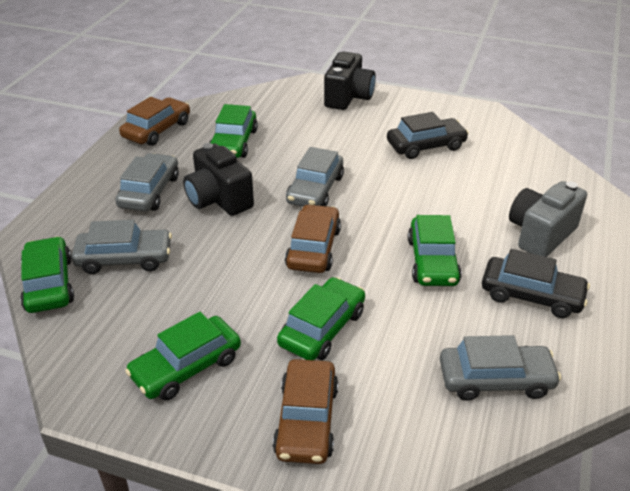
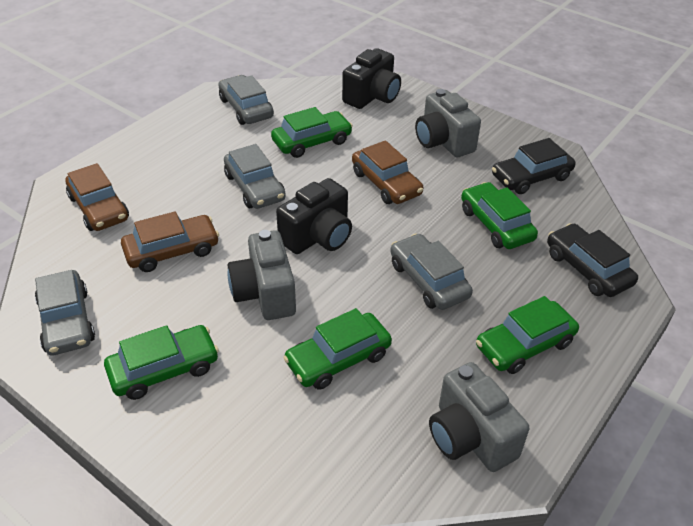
grey camera: 1 -> 3

